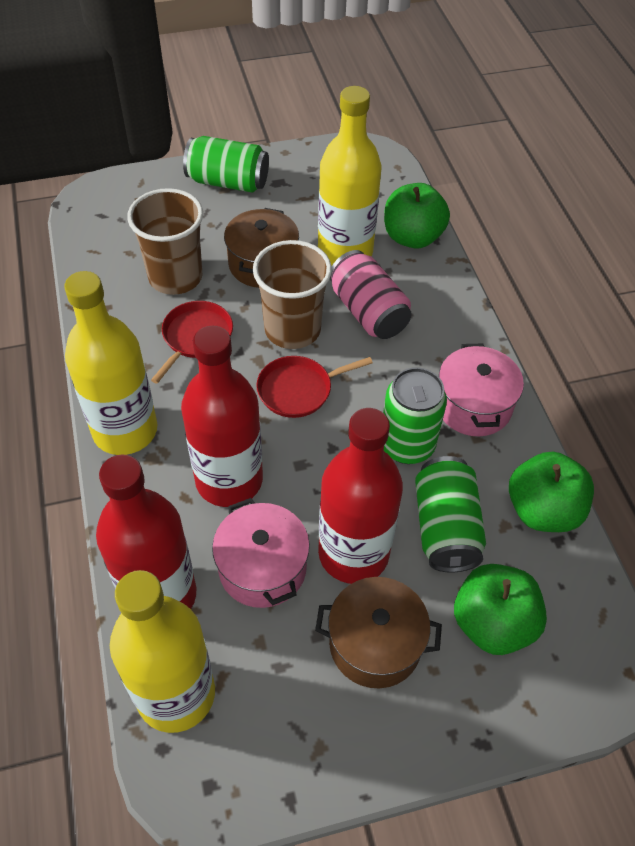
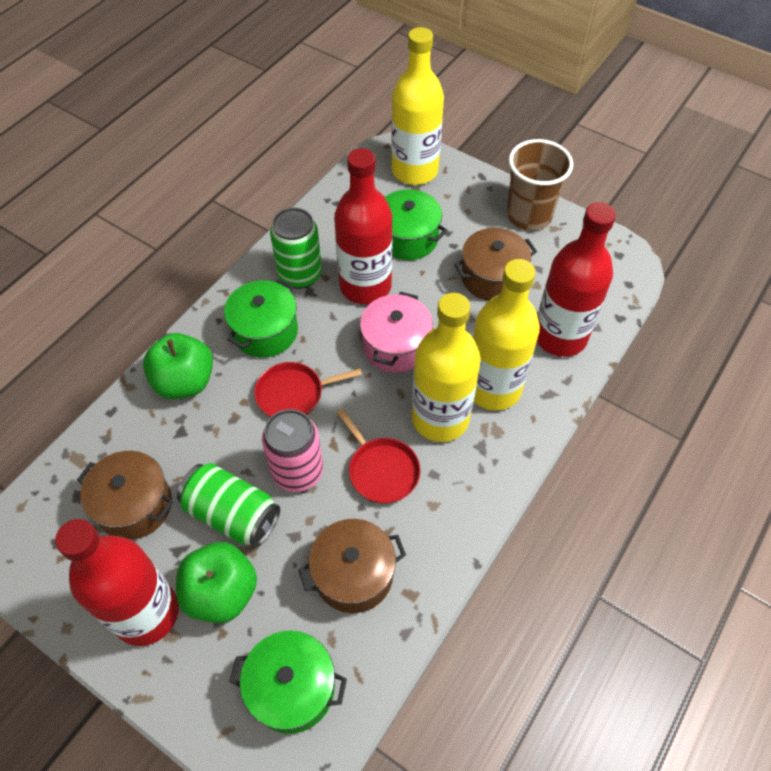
brown cup: 2 -> 1
brown pot: 2 -> 3
green apple: 3 -> 2
green can: 3 -> 2
green pot: 0 -> 3
pink pot: 2 -> 1

